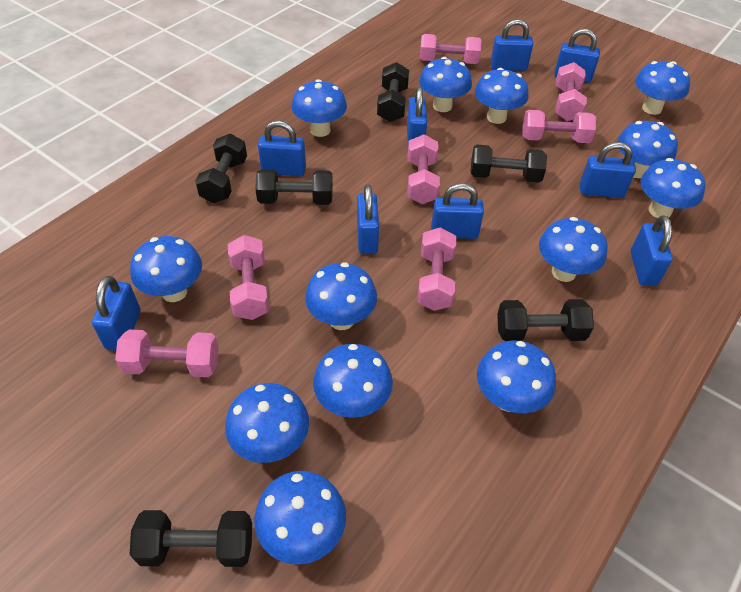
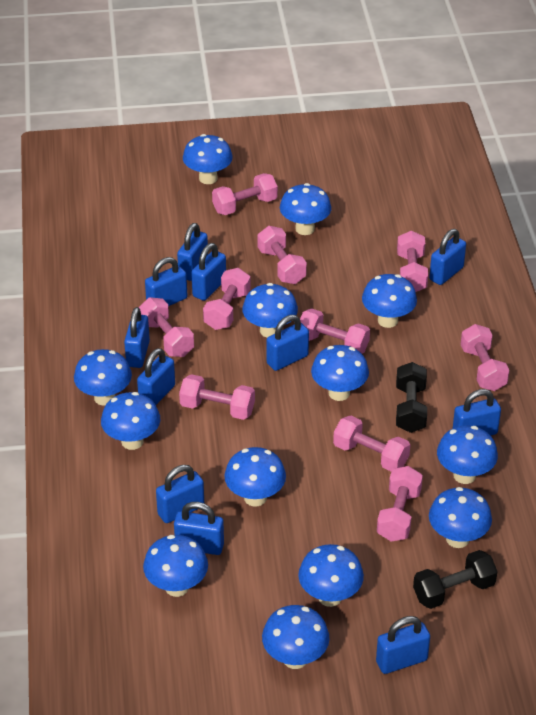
black dumbbell: 6 -> 2
blue padlock: 9 -> 11
pink dumbbell: 7 -> 10

